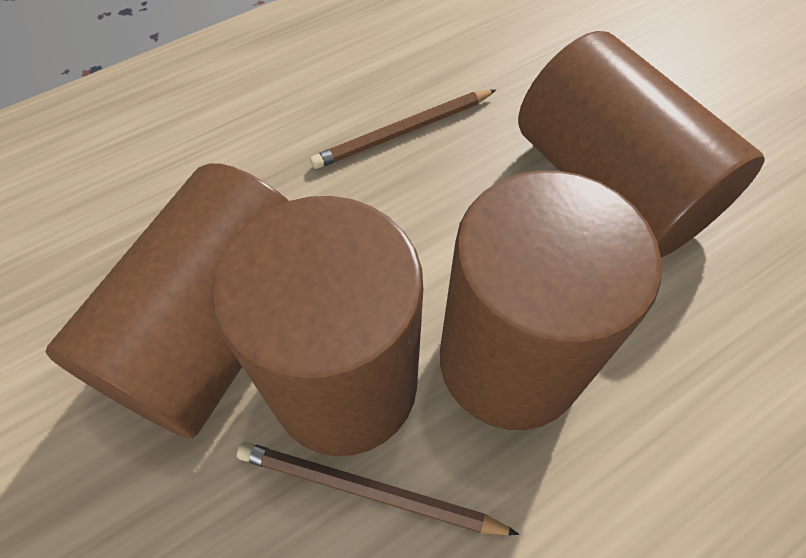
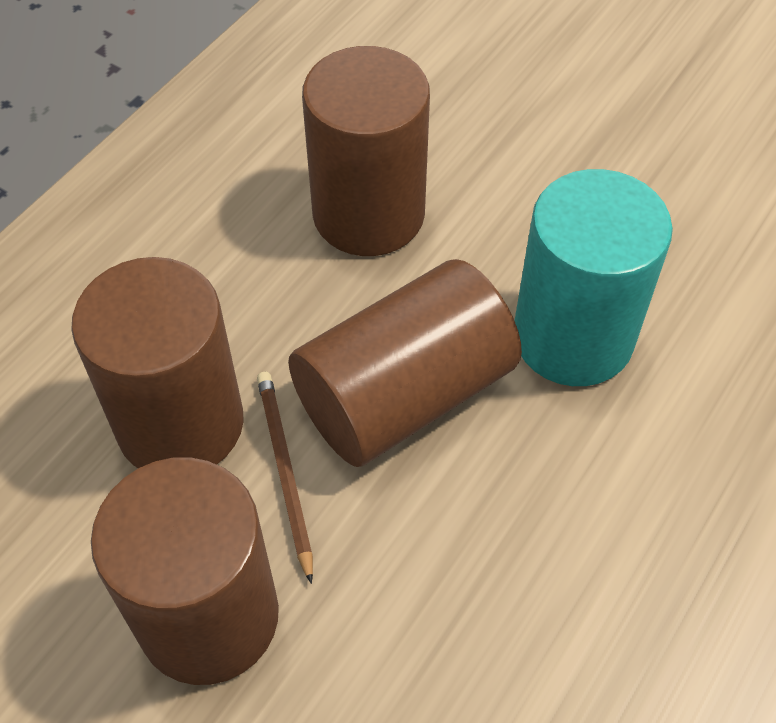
brown pencil: 2 -> 1
turquoise cylinder: 0 -> 1

